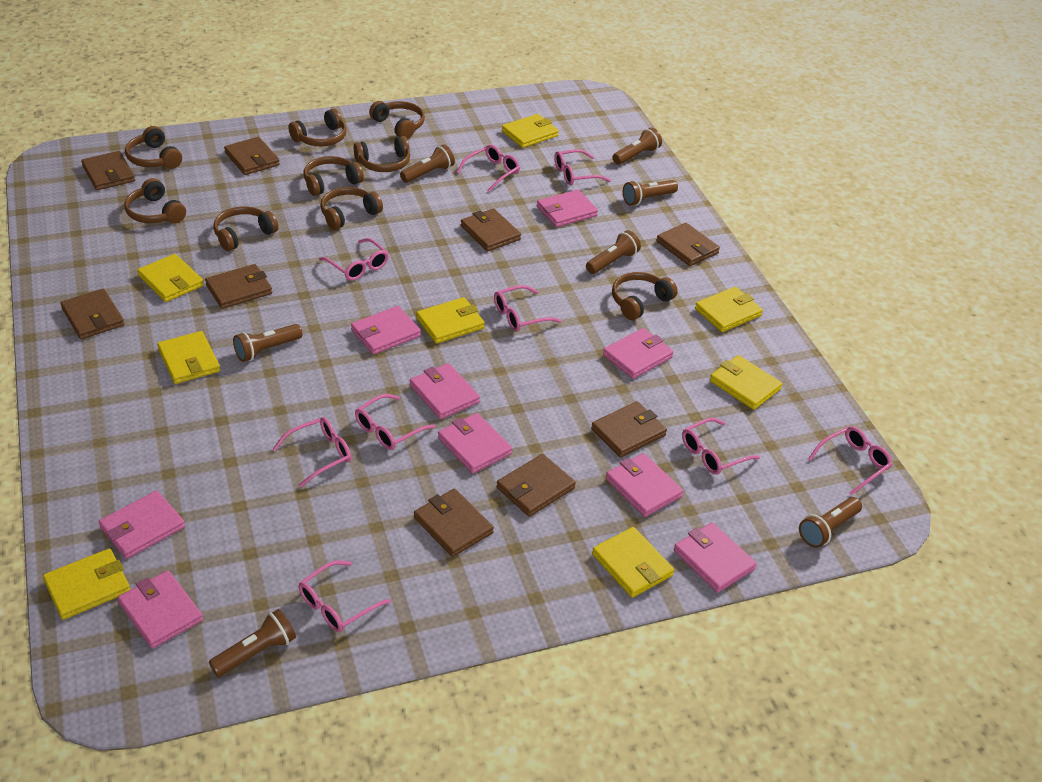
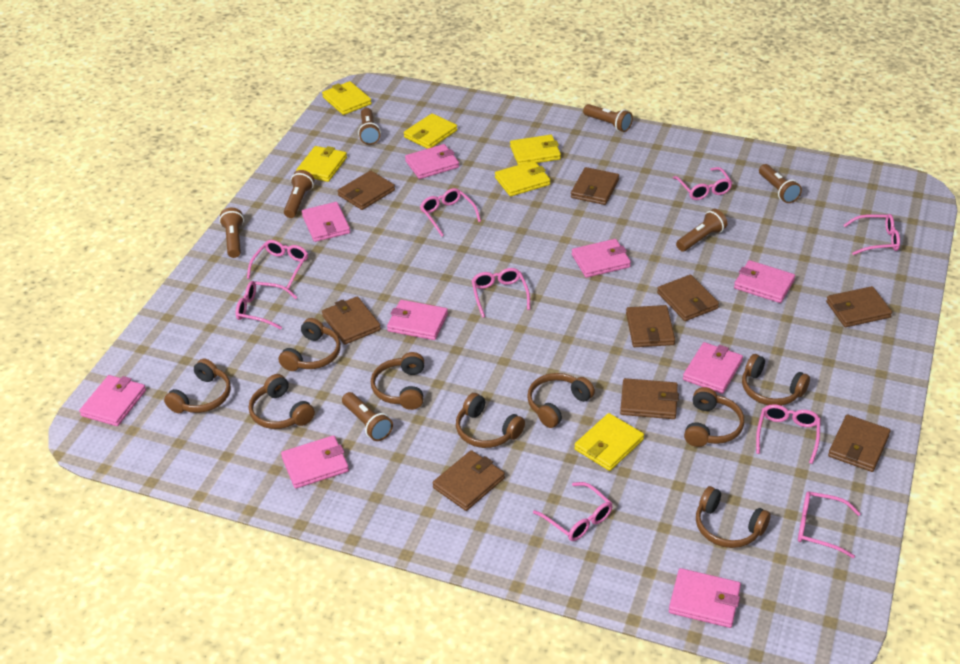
yellow wallet: 8 -> 6

